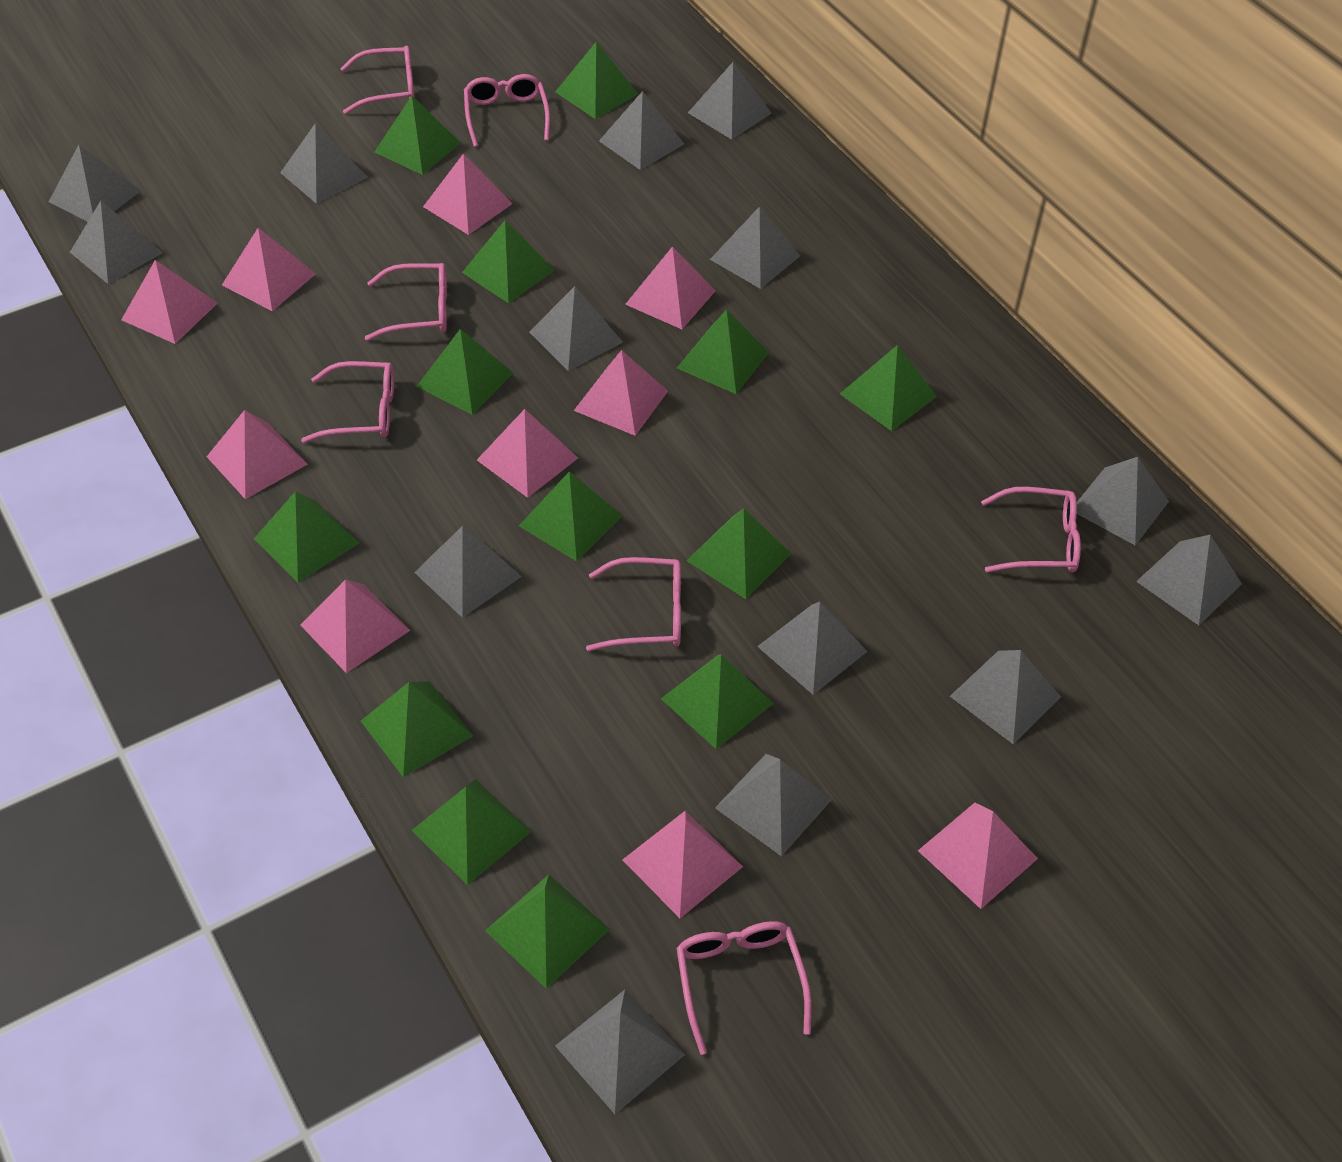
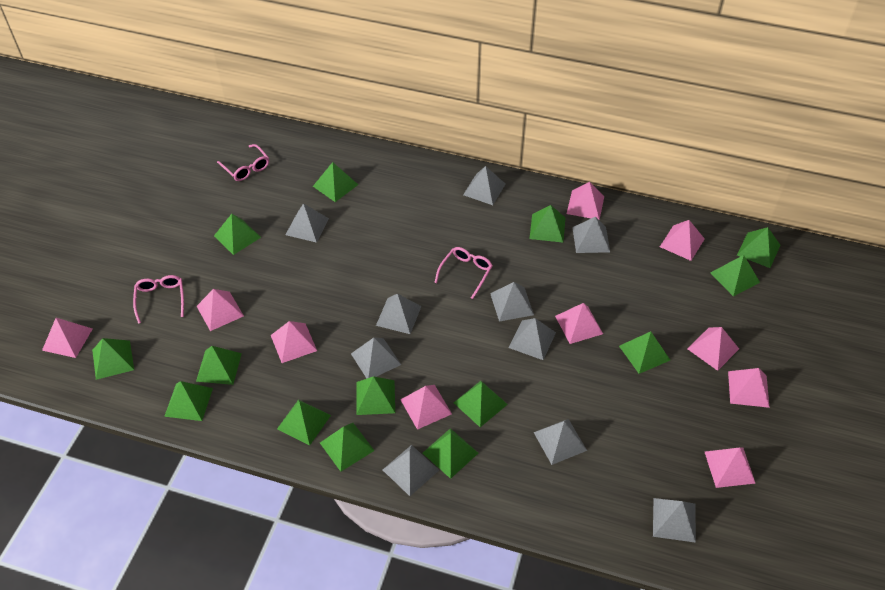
green pyramid: 13 -> 14
grey pyramid: 14 -> 10
pink glasses: 7 -> 3

